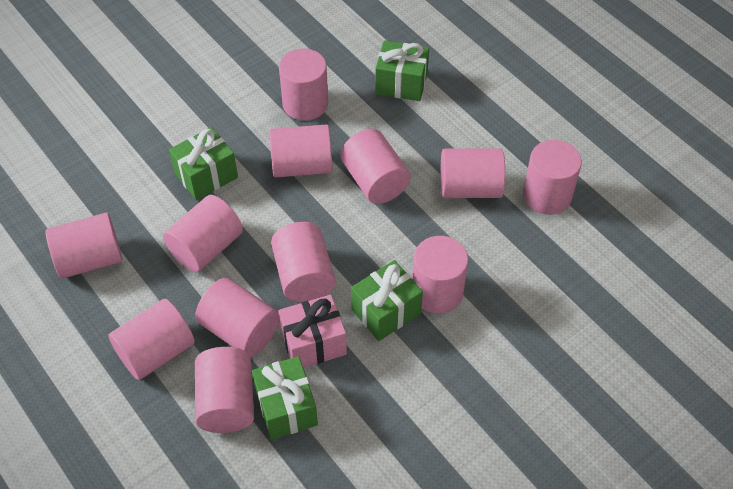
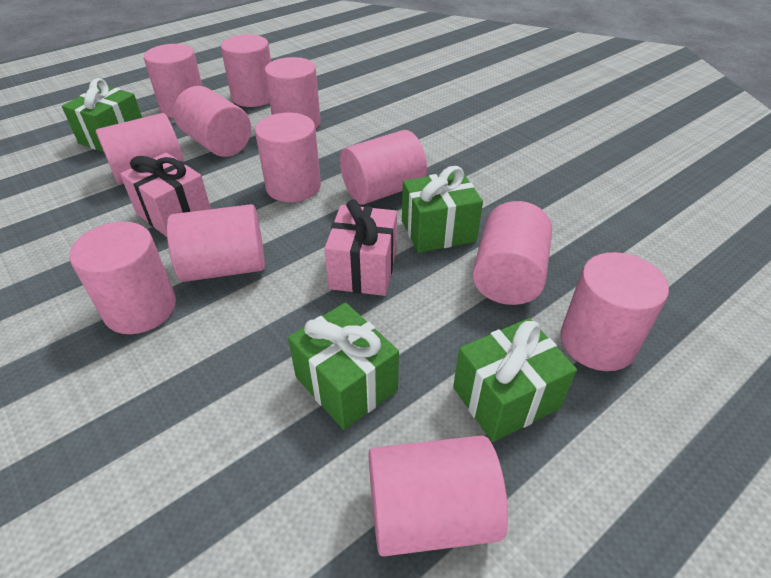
pink gift: 1 -> 2

